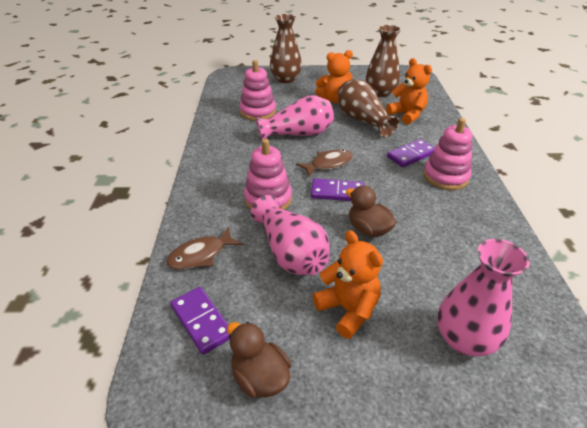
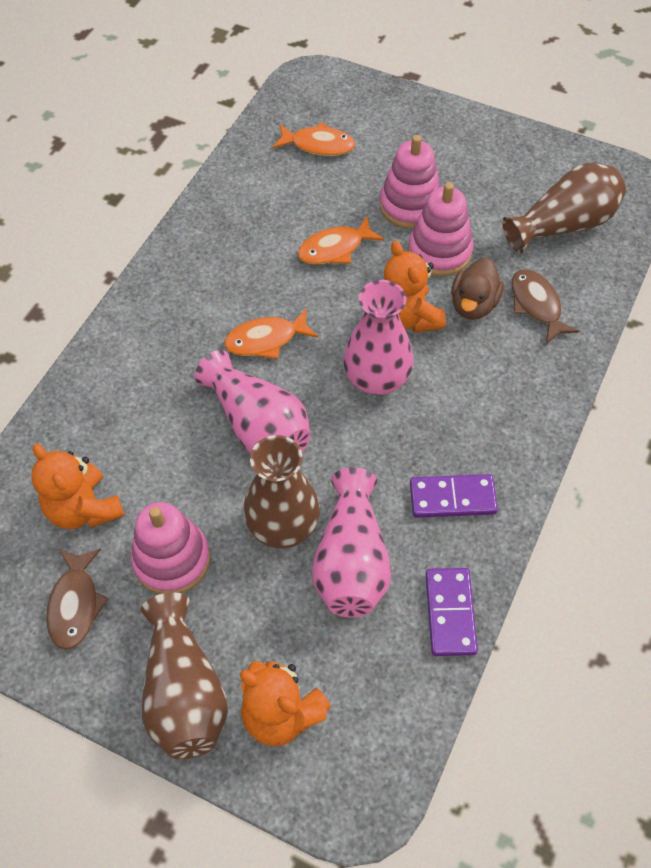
brown duck: 2 -> 1
orange fish: 0 -> 3
purple domino: 3 -> 2

